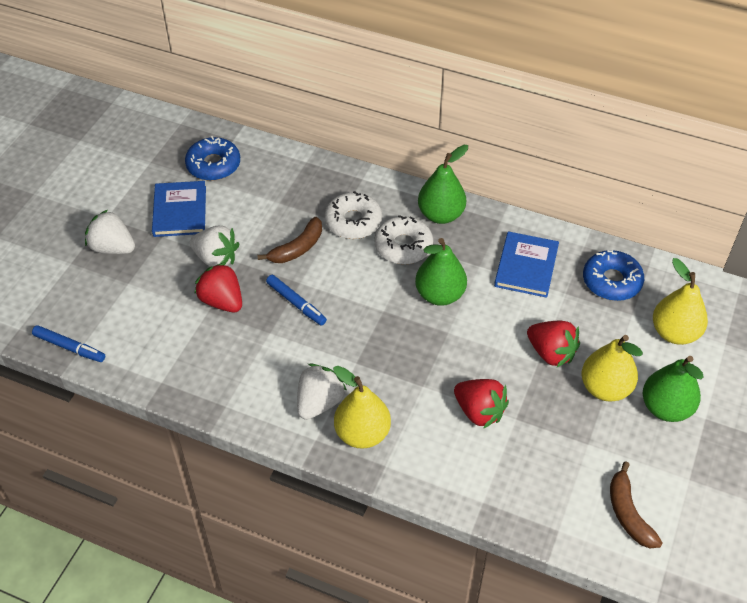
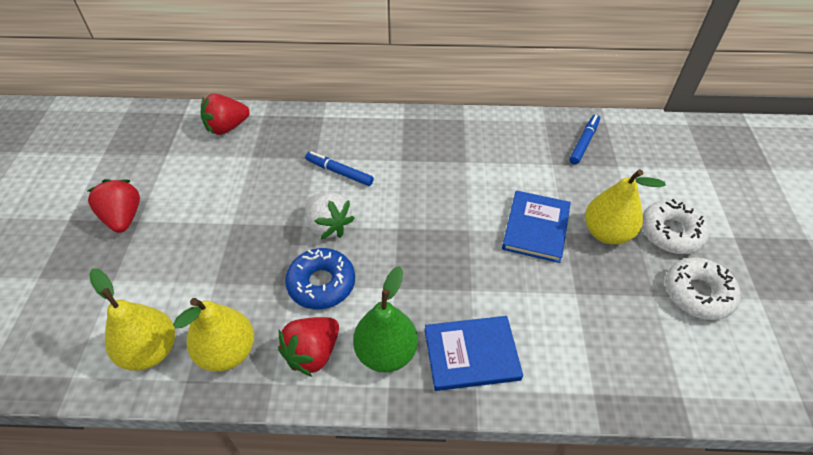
blue donut: 2 -> 1
brown banana: 2 -> 0
green pear: 3 -> 1
white strawberry: 3 -> 1

